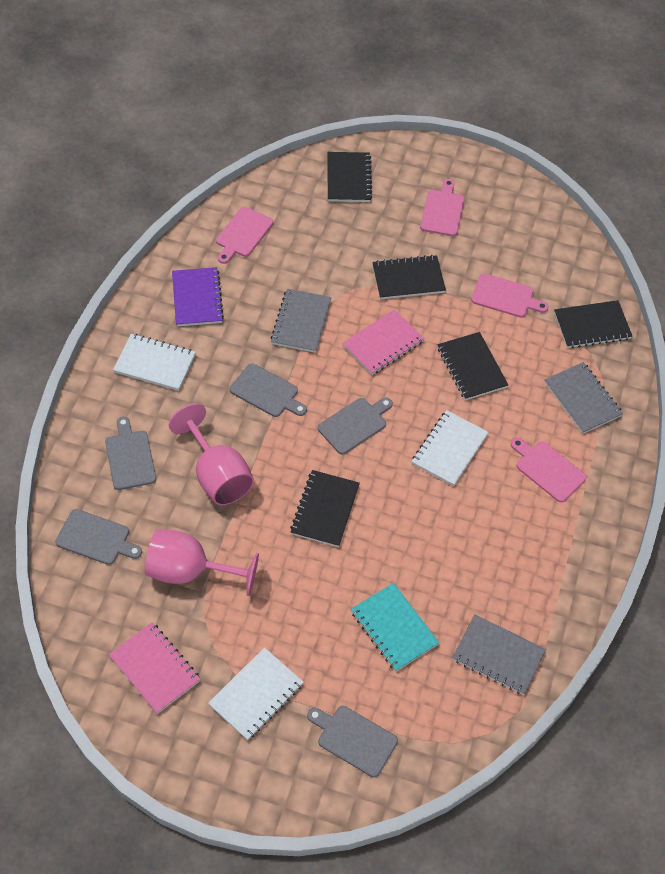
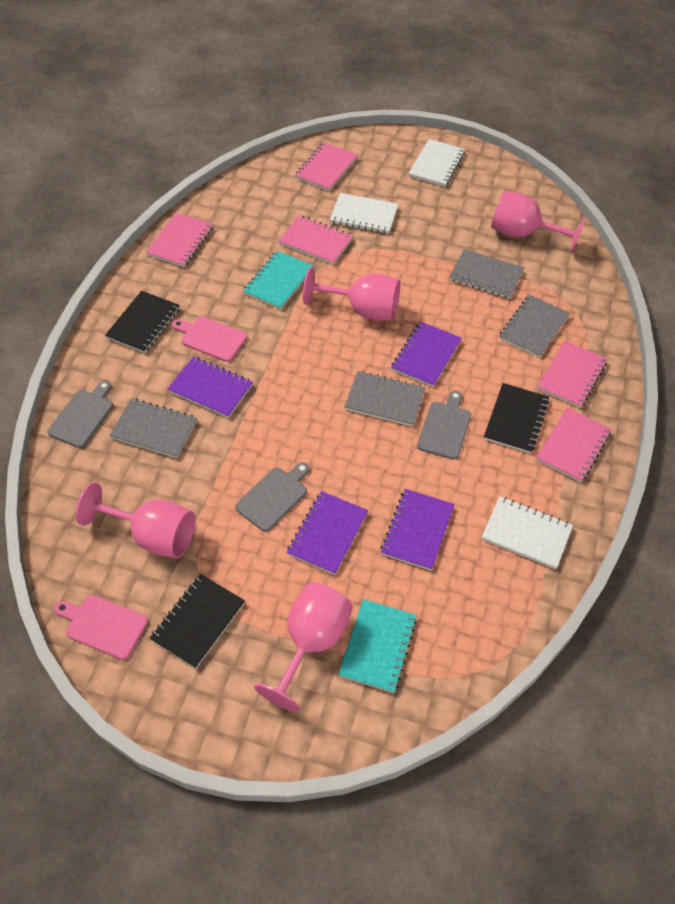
black notebook: 5 -> 3
grey cutting board: 5 -> 3
grey notebook: 3 -> 4
pink cutting board: 4 -> 2
pink goblet: 2 -> 4
pink notebook: 2 -> 5
purple notebook: 1 -> 4
turquoise notebook: 1 -> 2

